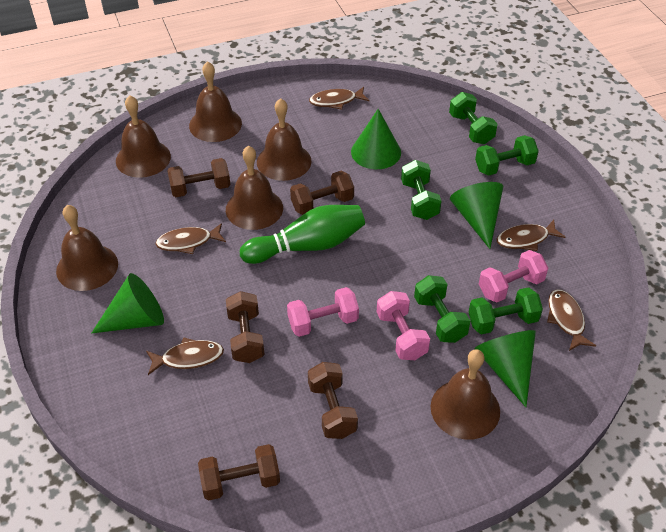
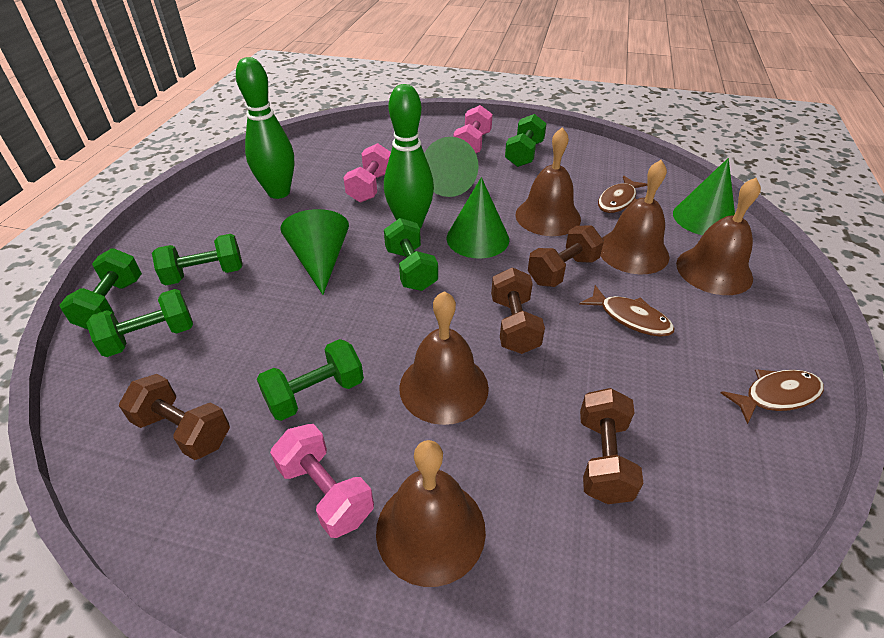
brown bell: 6 -> 5
brown dumbbell: 5 -> 4
brown fish: 5 -> 3
green bowling pin: 1 -> 2
green dumbbell: 5 -> 6

